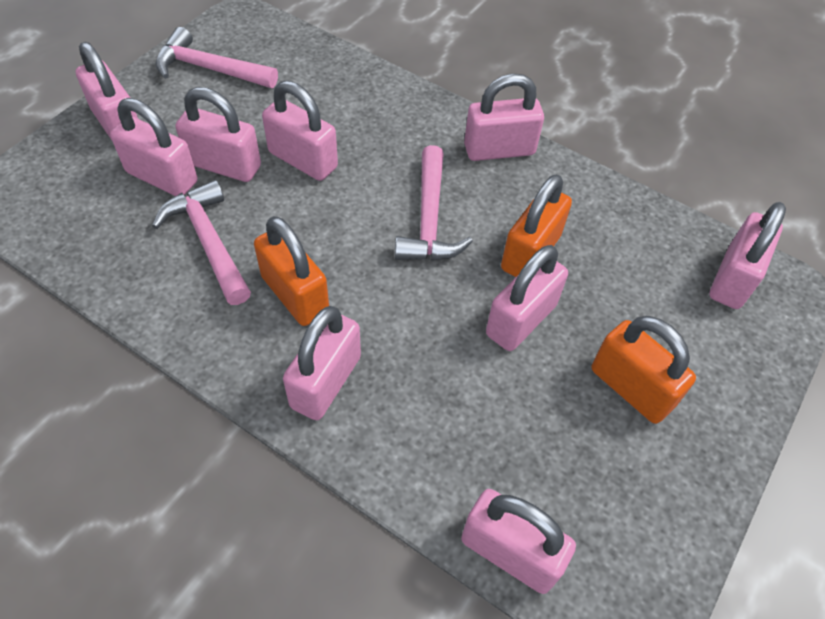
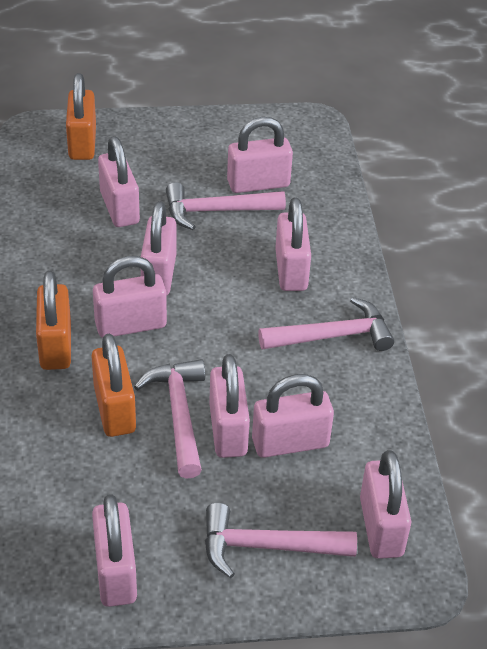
pink hammer: 3 -> 4

